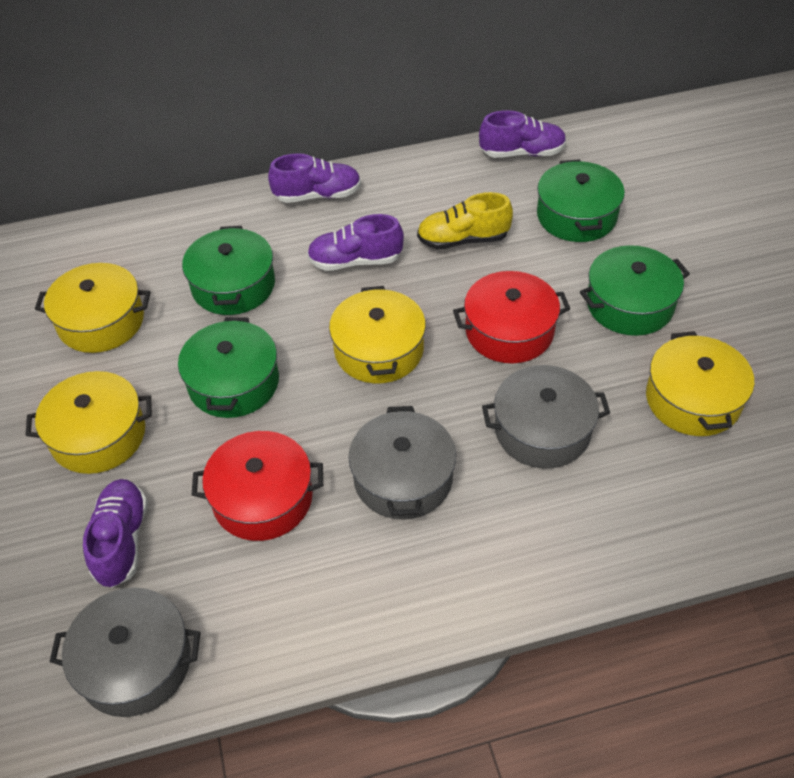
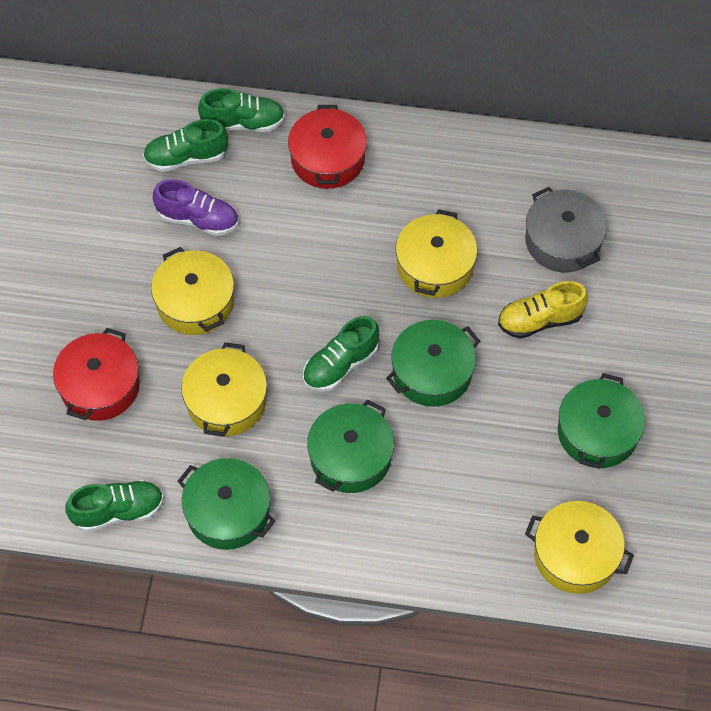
green shoe: 0 -> 4
grey pot: 3 -> 1
purple shoe: 4 -> 1

